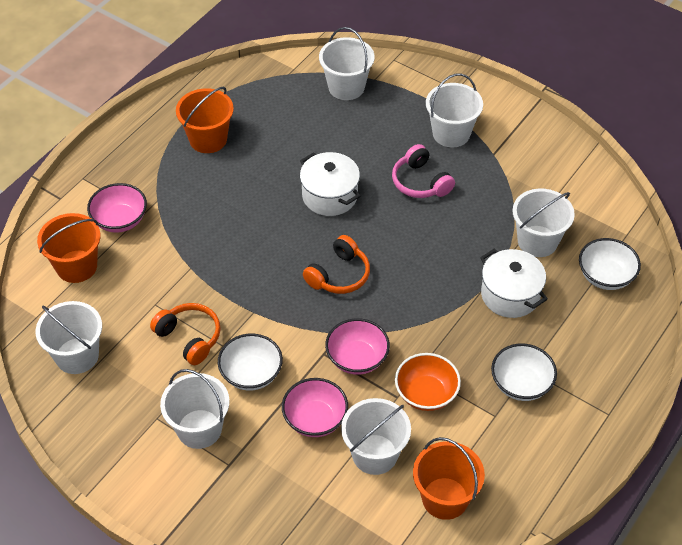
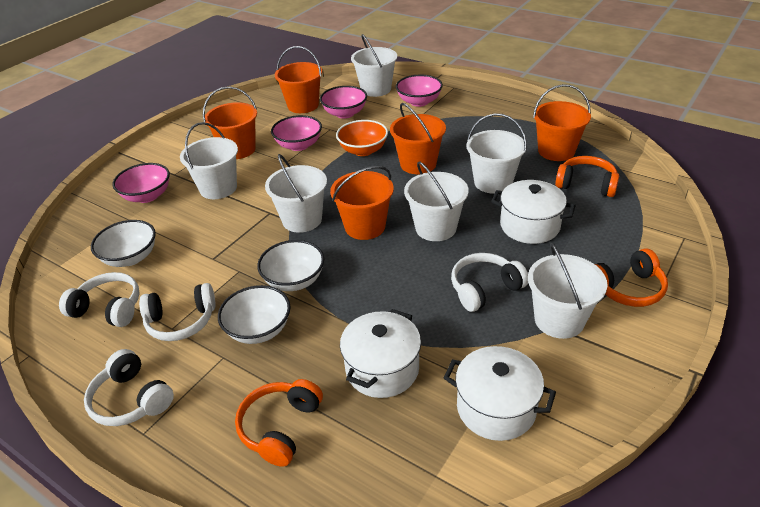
orange bucket: 3 -> 5
orange headphones: 2 -> 3
pink bowl: 3 -> 4
pink headphones: 1 -> 0
white headphones: 0 -> 4
white pot: 2 -> 3

